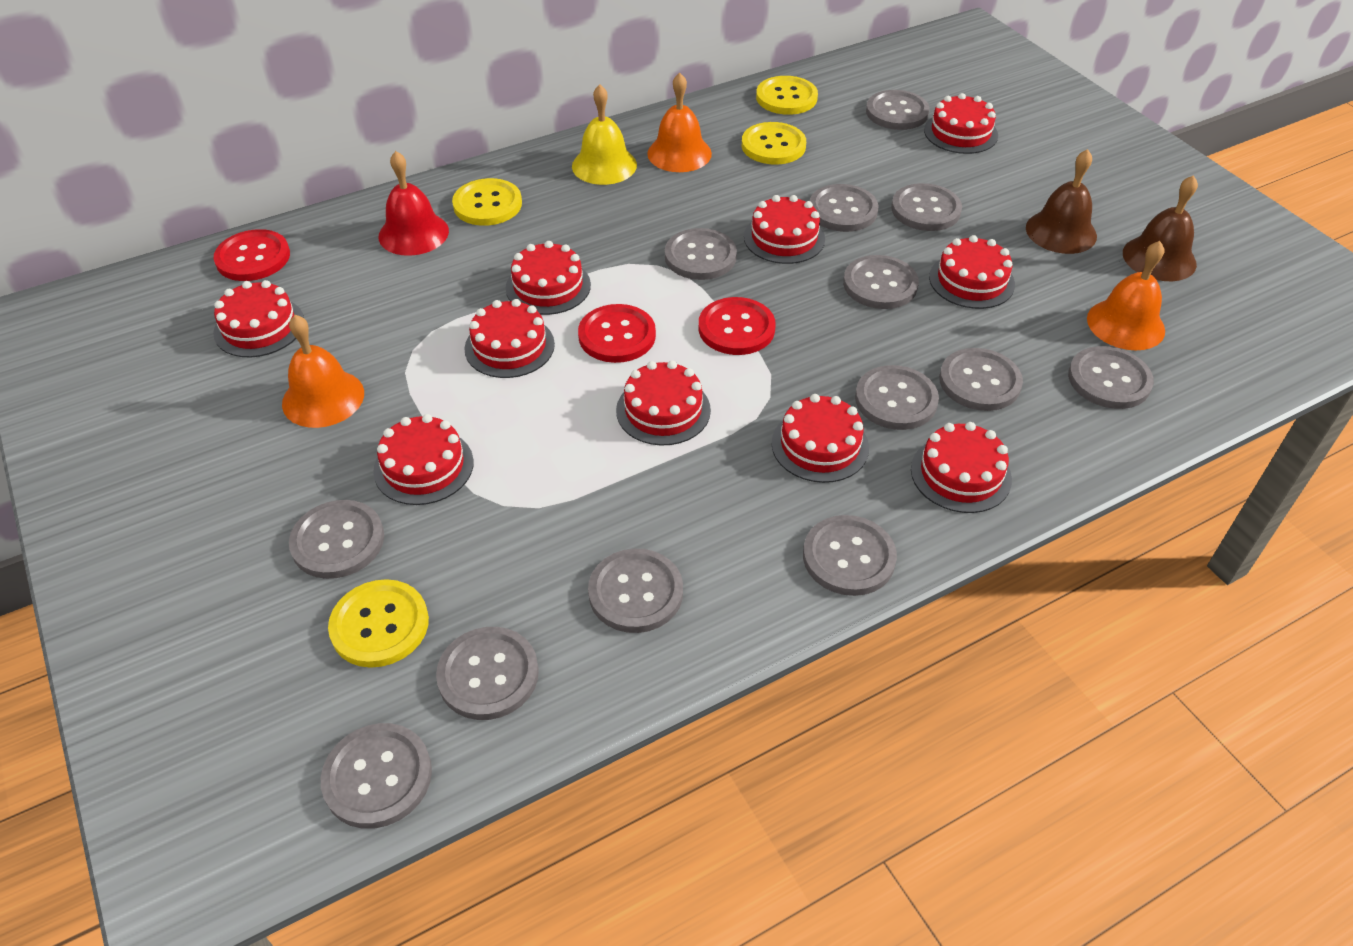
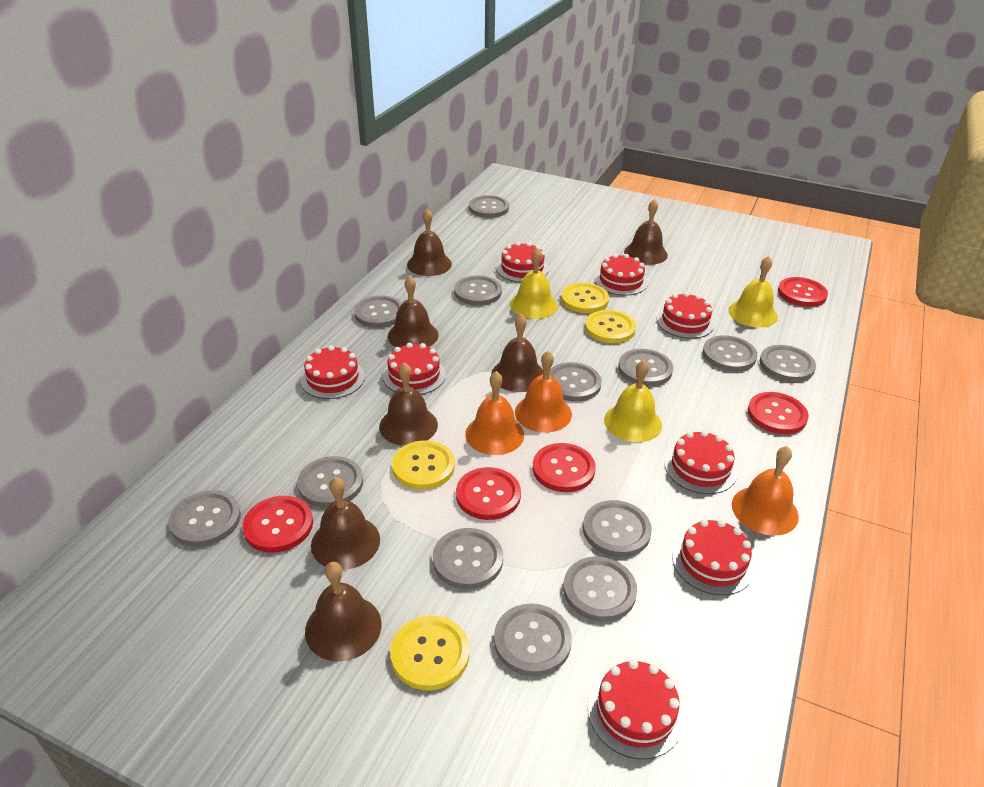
brown bell: 2 -> 7
red bell: 1 -> 0
red button: 3 -> 5
red cake: 10 -> 8
yellow bell: 1 -> 3

